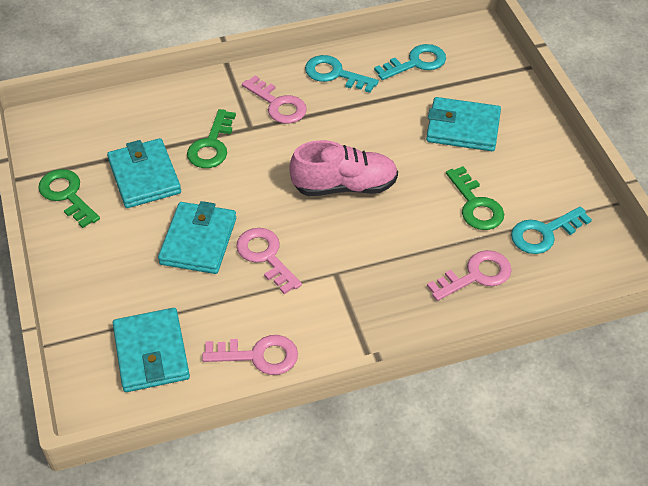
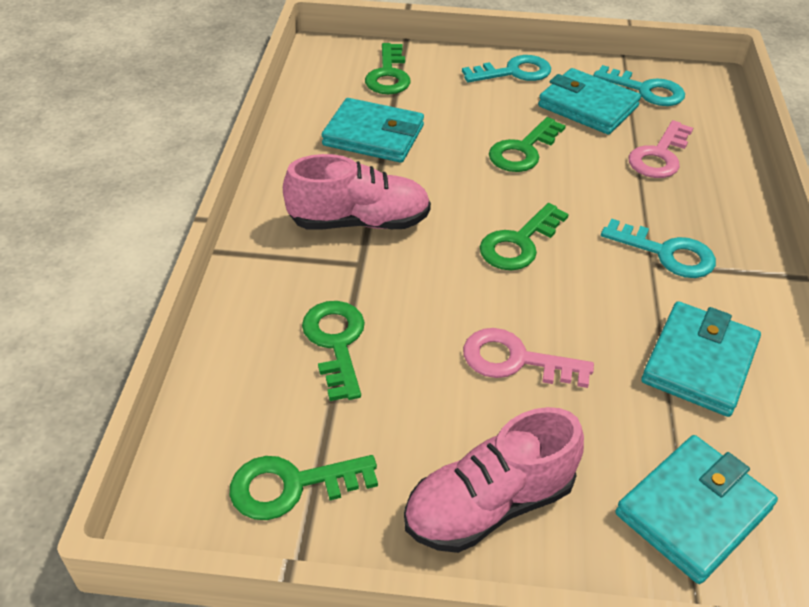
green key: 3 -> 5
pink key: 4 -> 2
pink shoe: 1 -> 2

